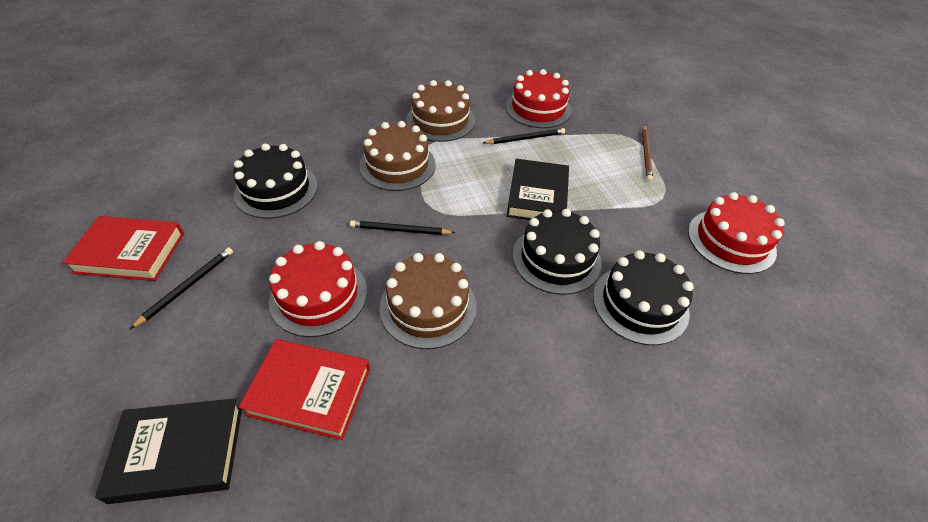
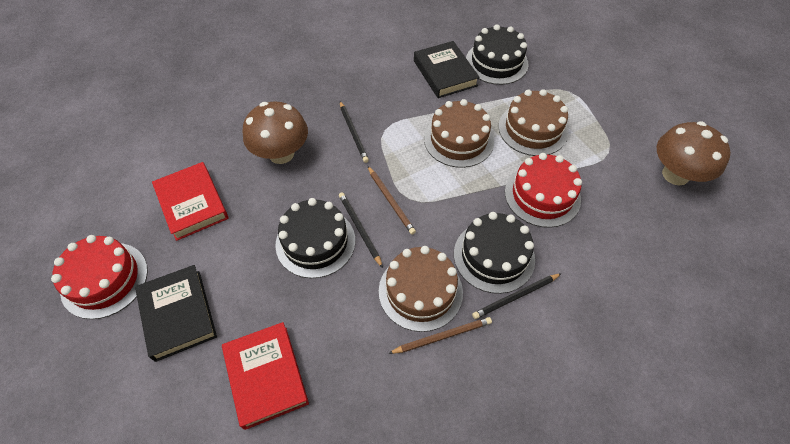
brown mushroom: 0 -> 2
brown pencil: 1 -> 2
red cake: 3 -> 2

